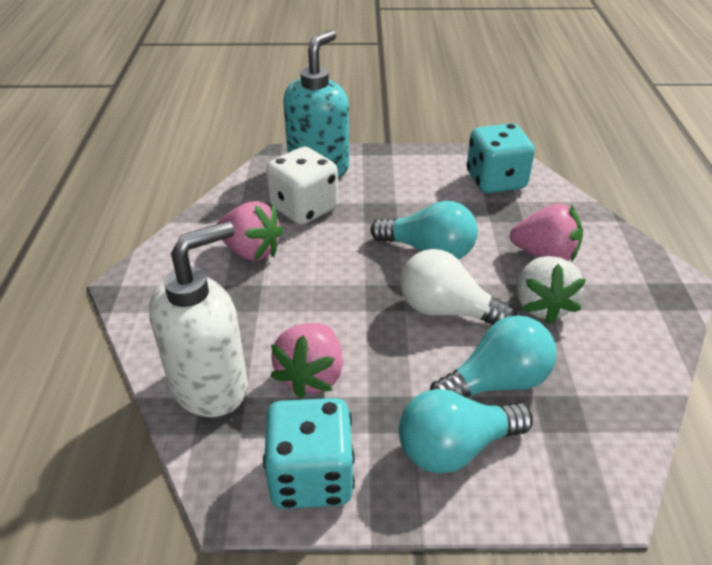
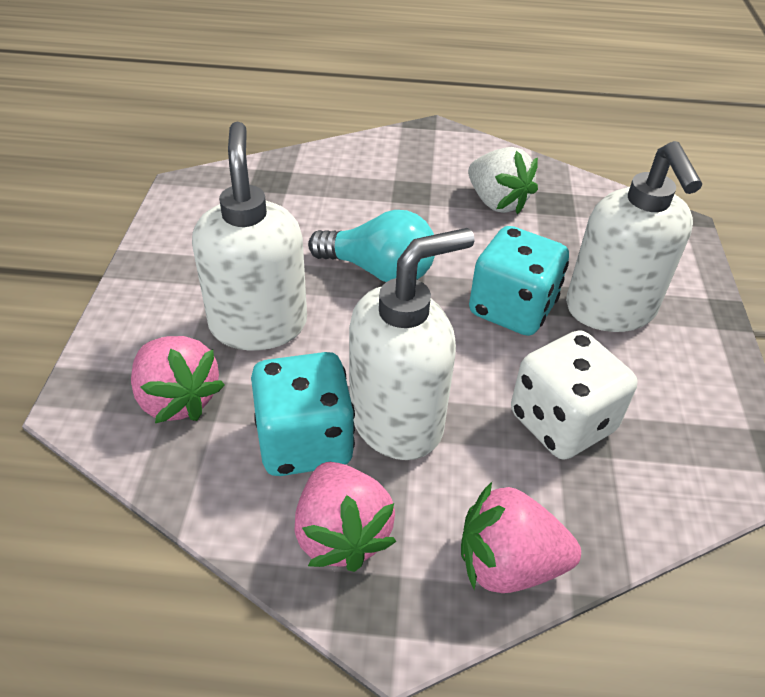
turquoise light bulb: 3 -> 1
turquoise soap dispenser: 1 -> 0
white light bulb: 1 -> 0
white soap dispenser: 1 -> 3

